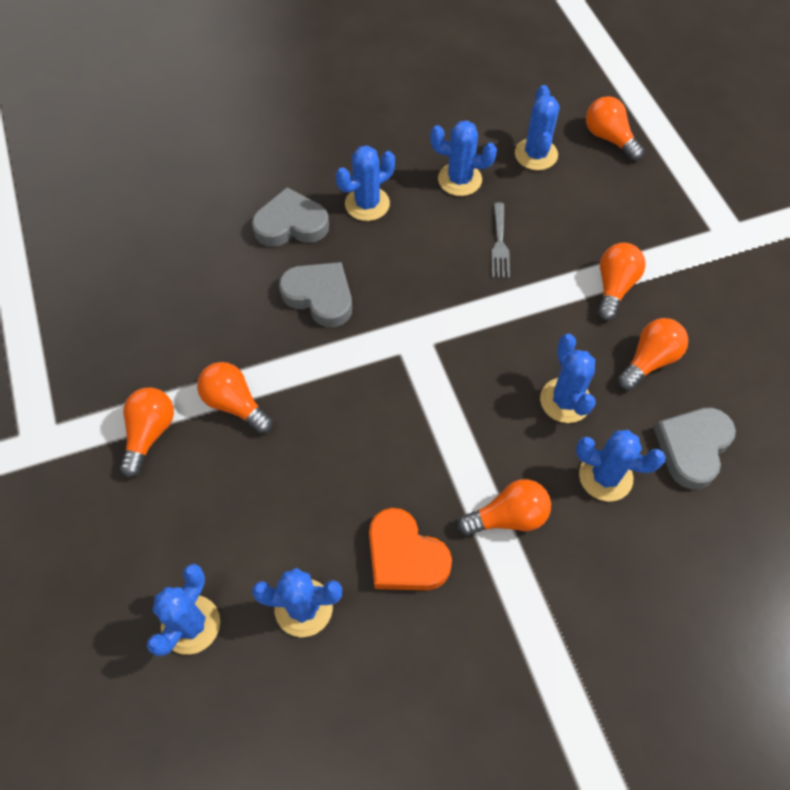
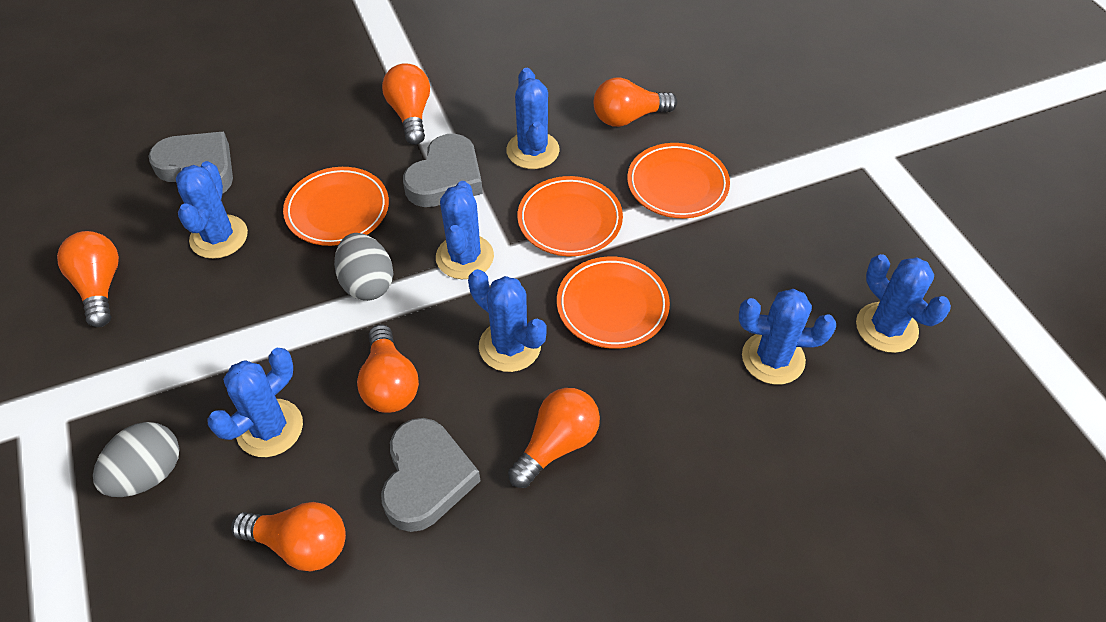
grey egg: 0 -> 2
grey fork: 1 -> 0
orange heart: 1 -> 0
orange plate: 0 -> 4

